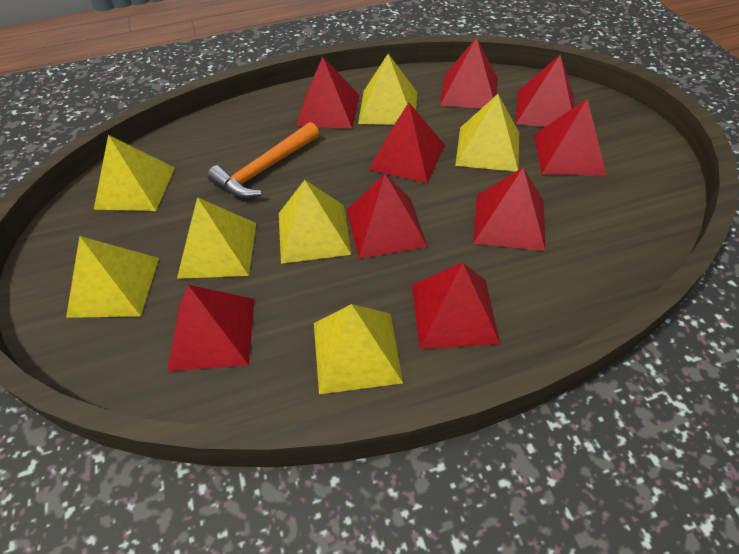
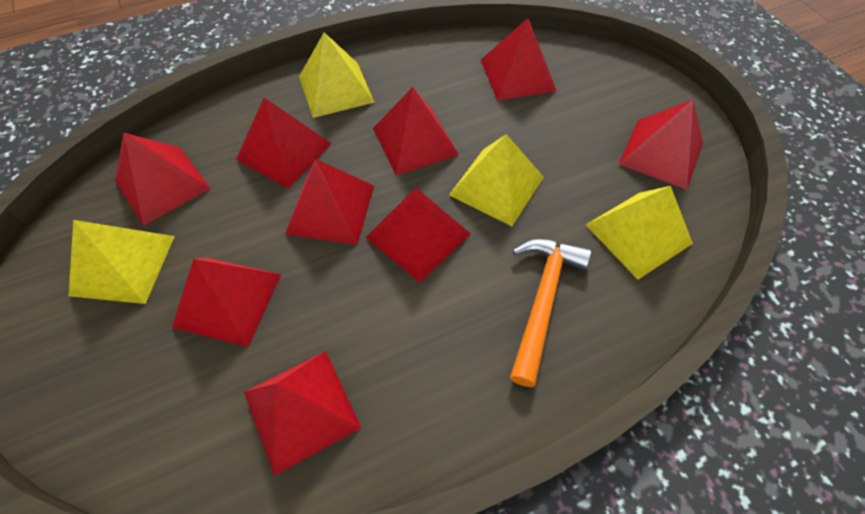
yellow pyramid: 7 -> 4

